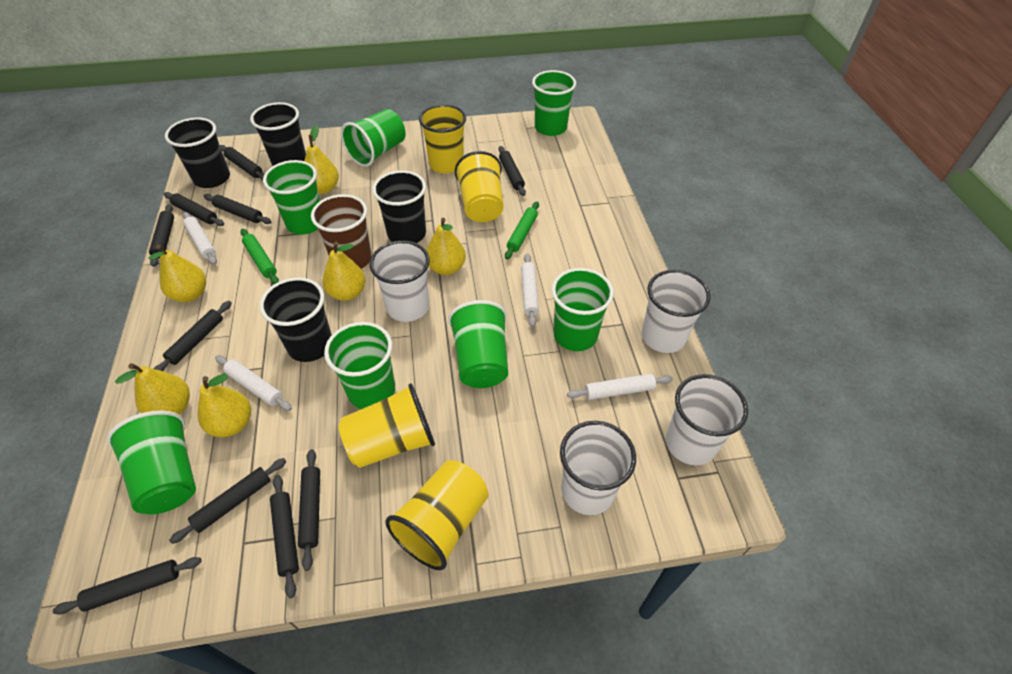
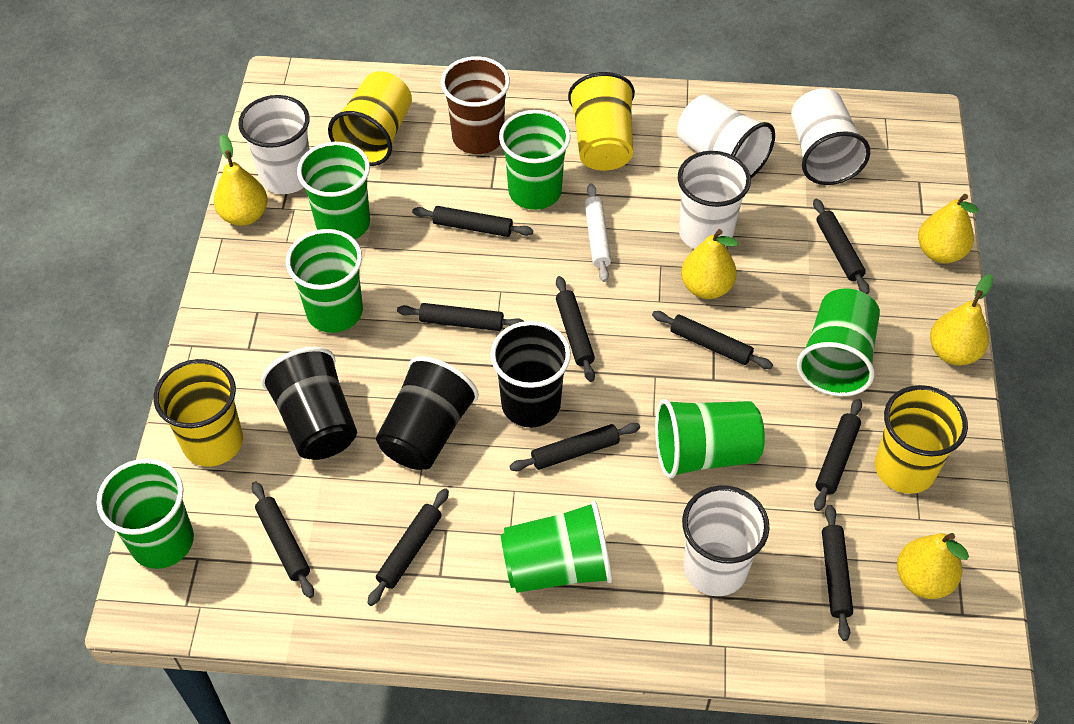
black cup: 4 -> 3
green rolling pin: 2 -> 0
white cup: 4 -> 5
white rolling pin: 4 -> 1
yellow pear: 6 -> 5

